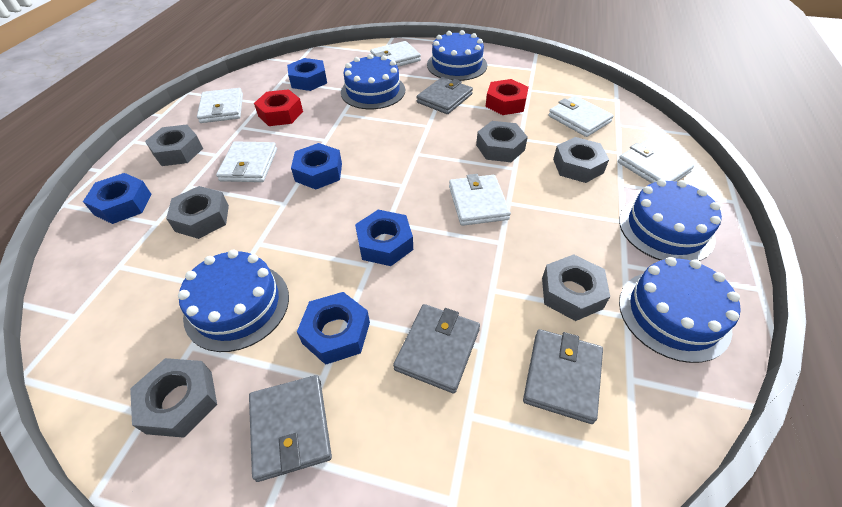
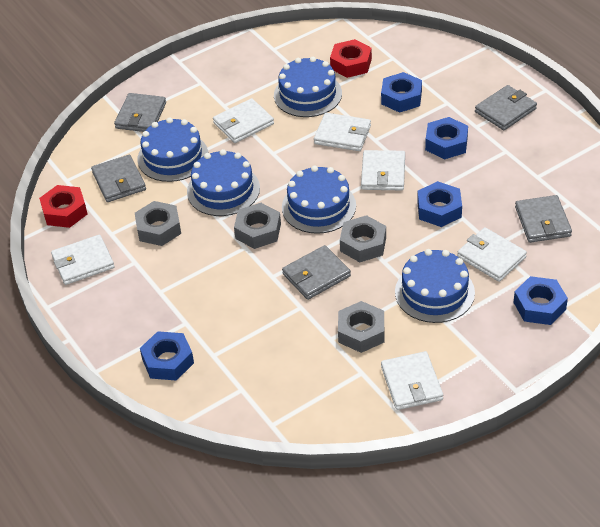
grey nut: 6 -> 4
grey wallet: 4 -> 5

